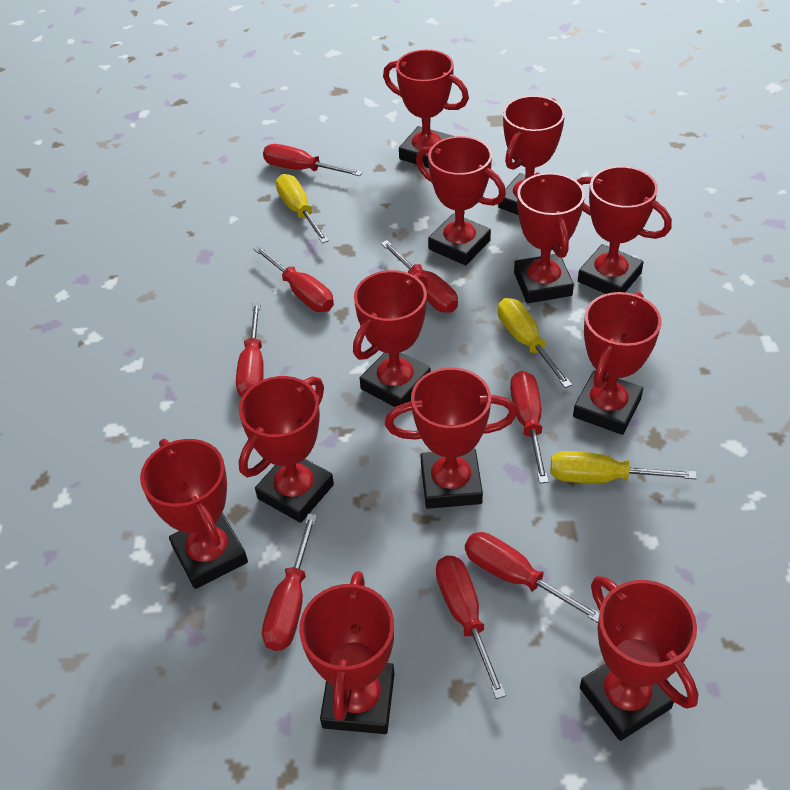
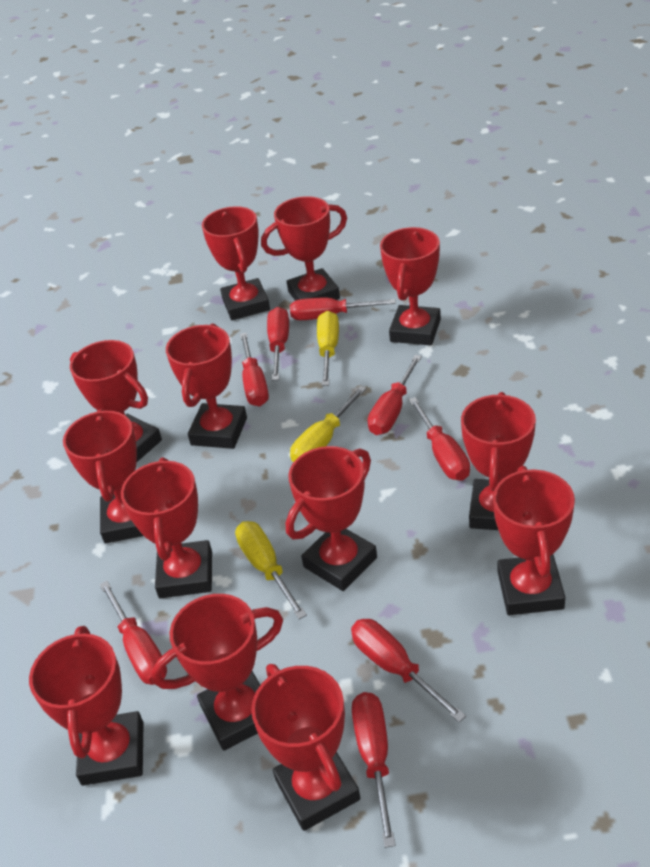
red trophy: 12 -> 13

